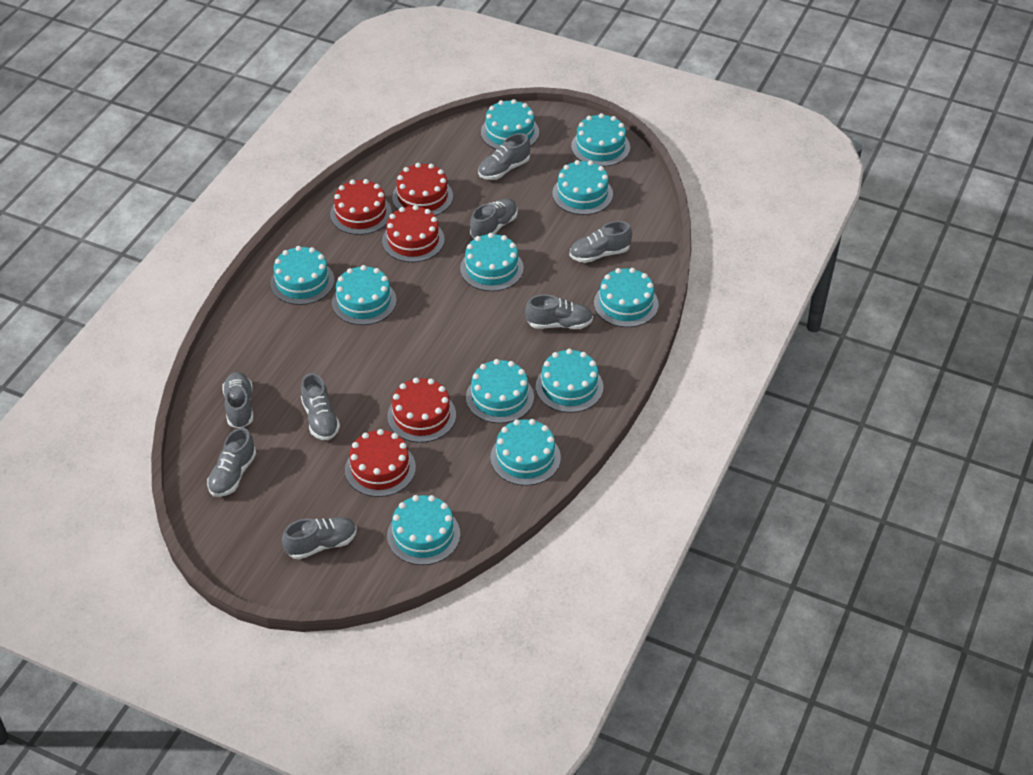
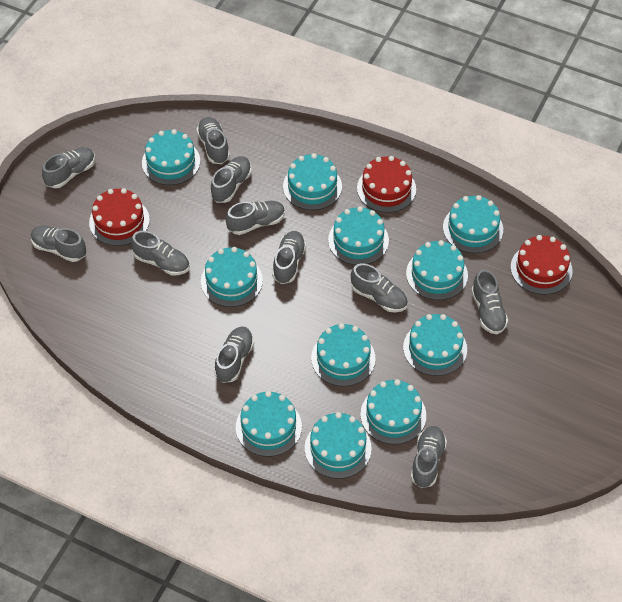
grey shoe: 8 -> 11
red cake: 5 -> 3

